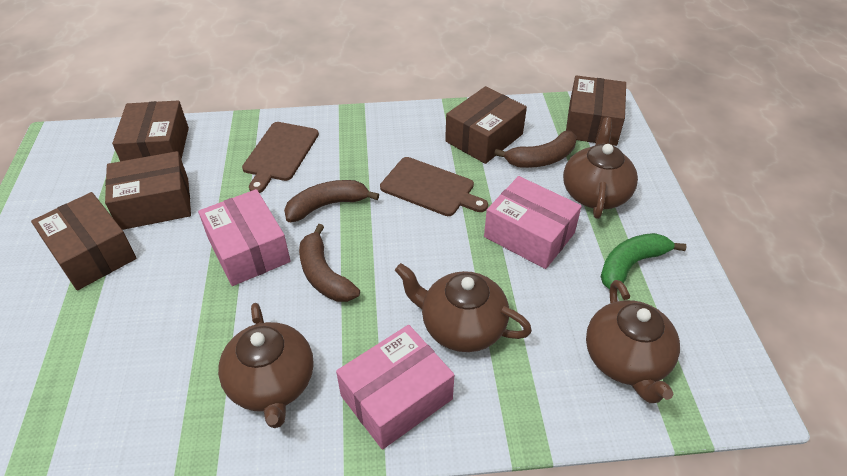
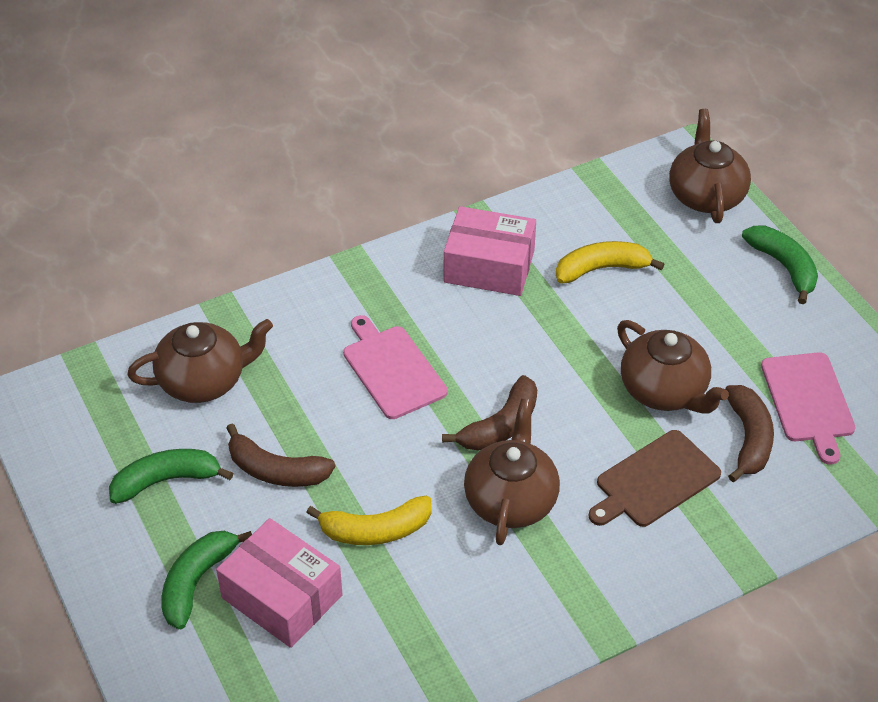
brown box: 5 -> 0
brown cutting board: 2 -> 1
green banana: 1 -> 3
pink box: 3 -> 2
pink cutting board: 0 -> 2
yellow banana: 0 -> 2

